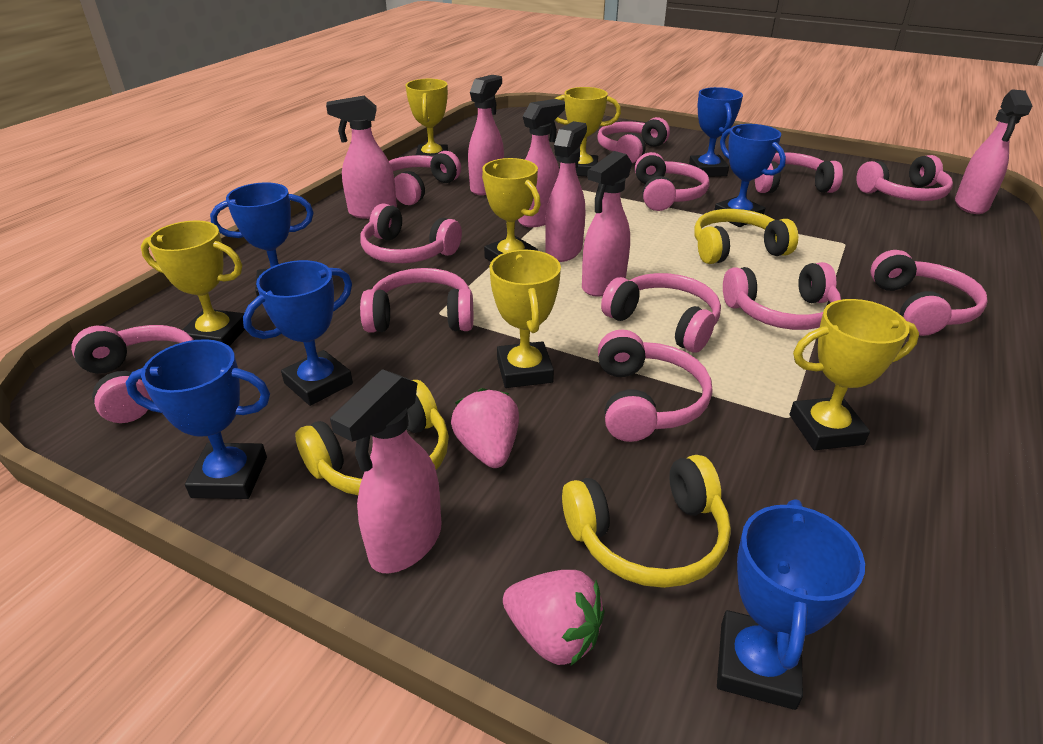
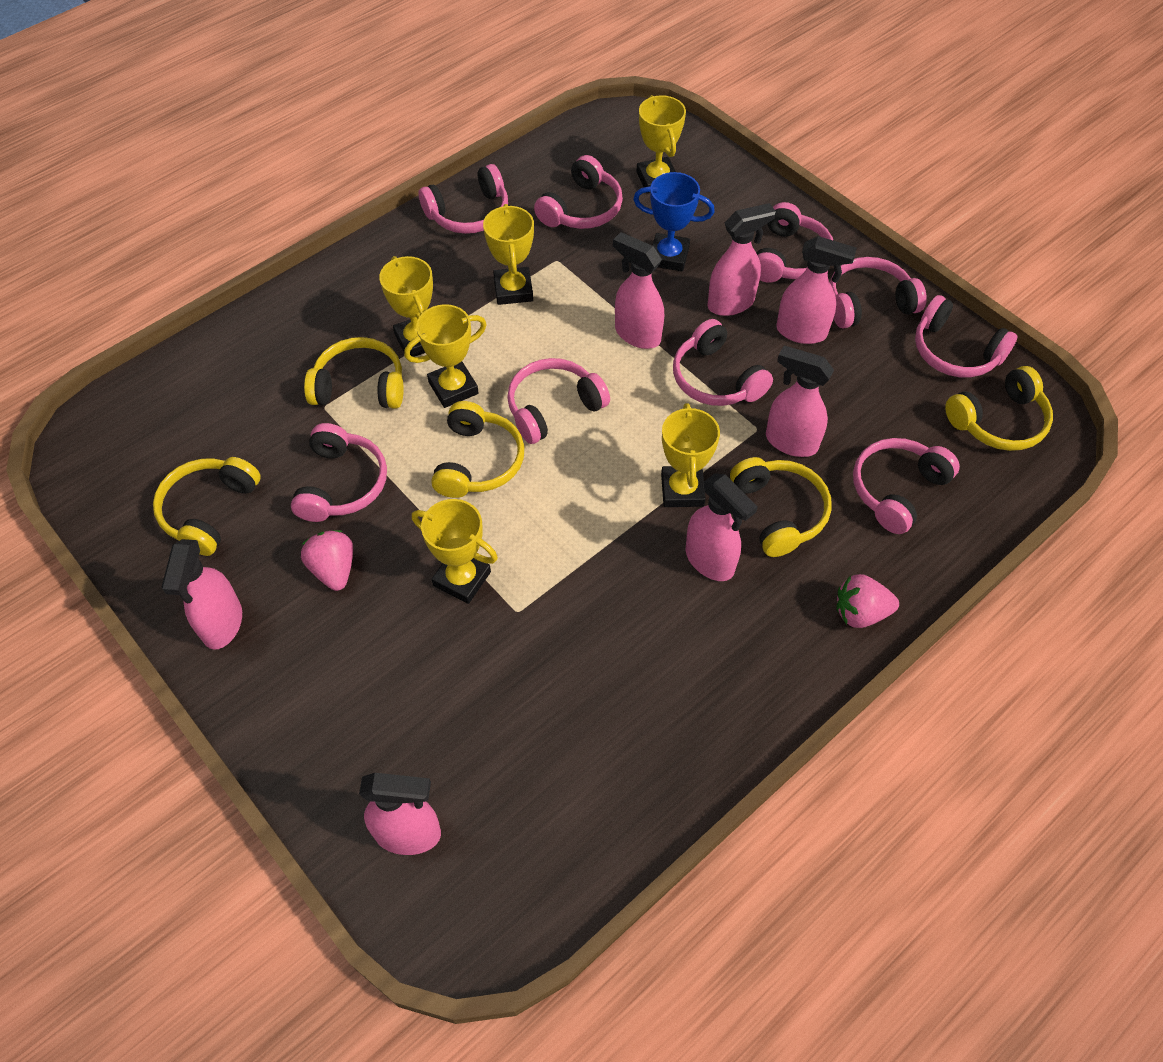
blue trophy: 6 -> 1
pink headphones: 12 -> 9
yellow headphones: 3 -> 5

